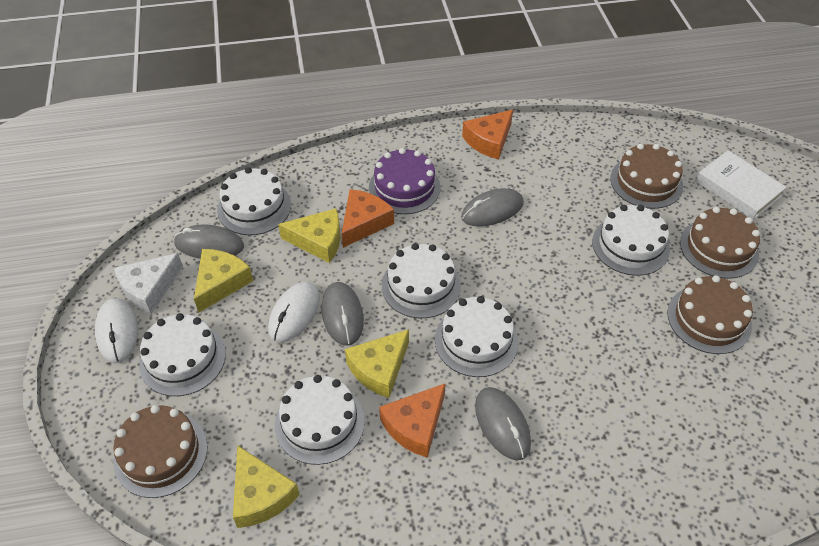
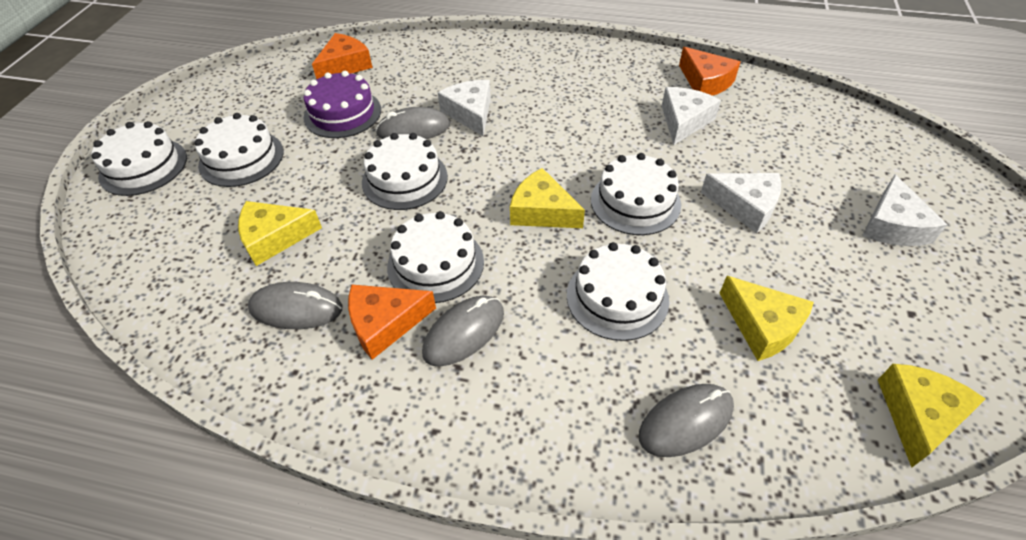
brown cake: 4 -> 0
white book: 1 -> 0
white cheese: 1 -> 4
white mouse: 2 -> 0

